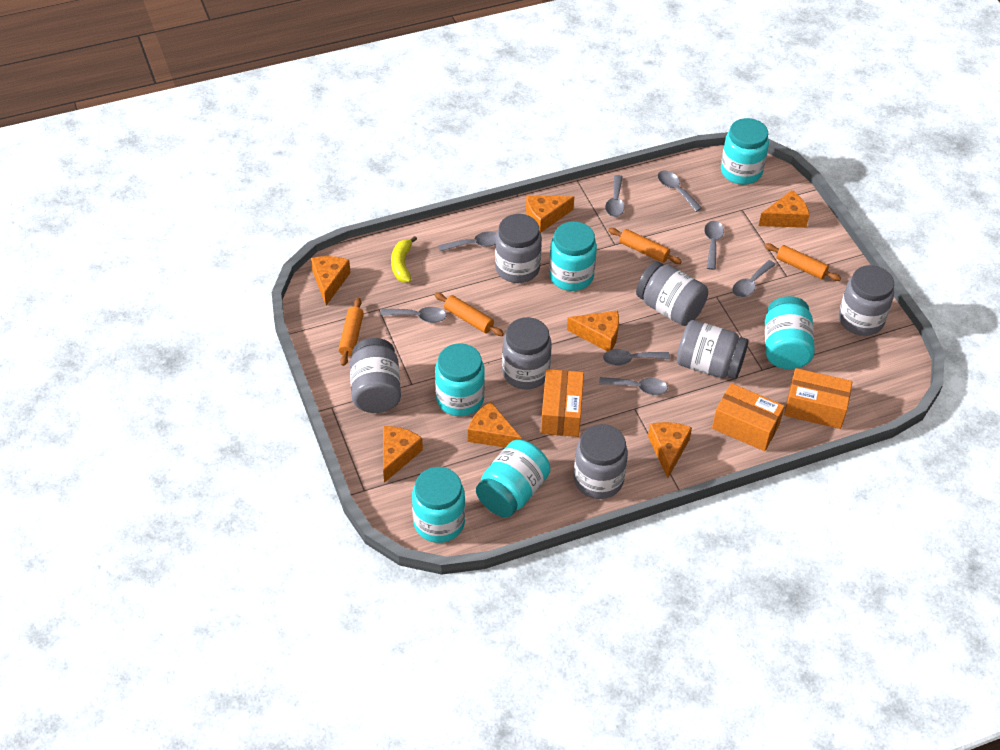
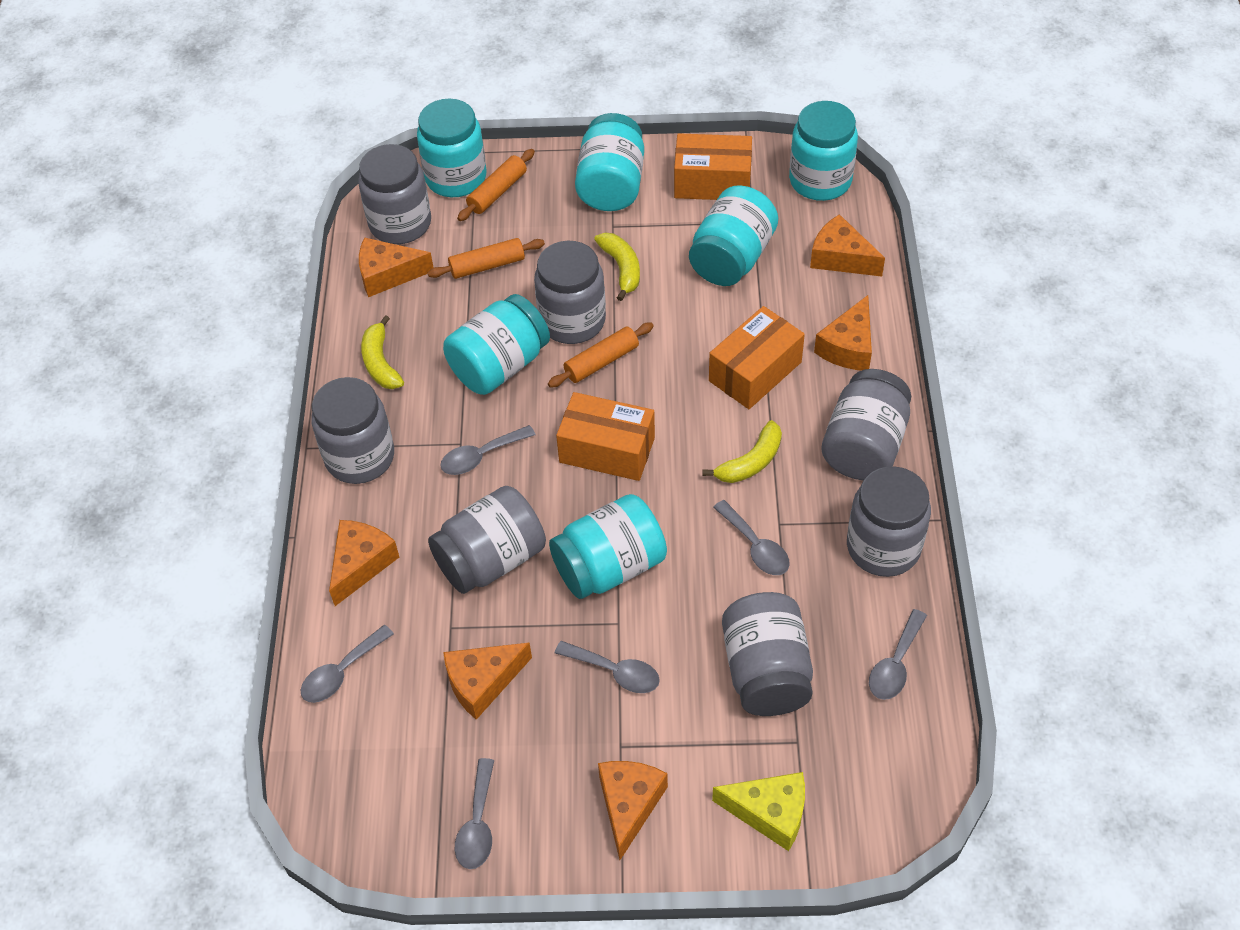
grey spoon: 8 -> 6
orange cheese: 7 -> 6
orange rolling pin: 4 -> 3
yellow banana: 1 -> 3
yellow cheese: 0 -> 1

